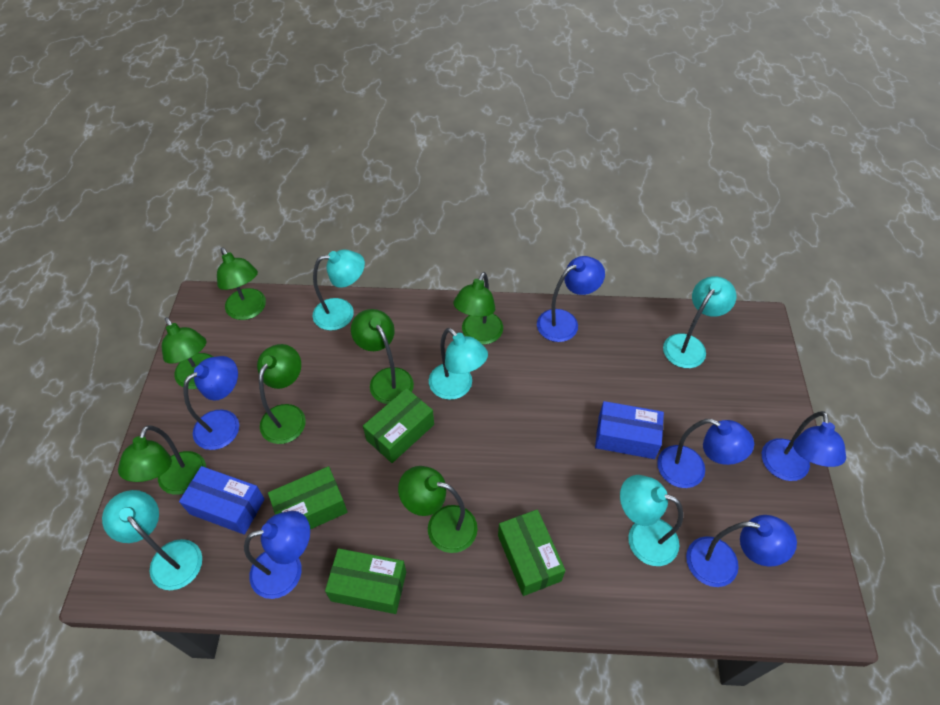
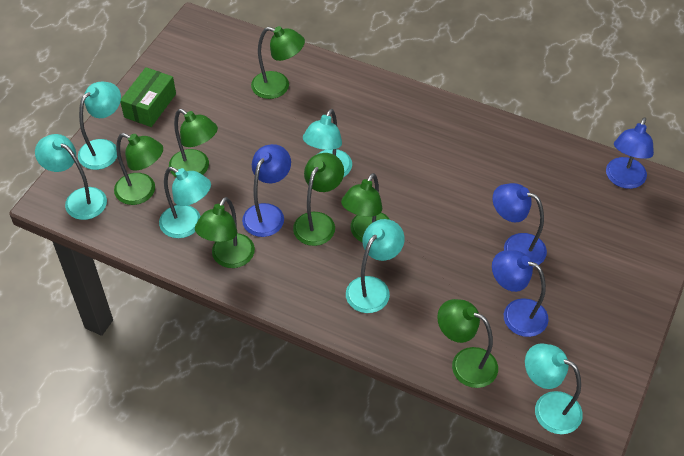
blue box: 2 -> 0
blue lamp: 6 -> 4
green box: 4 -> 1
turquoise lamp: 5 -> 6

